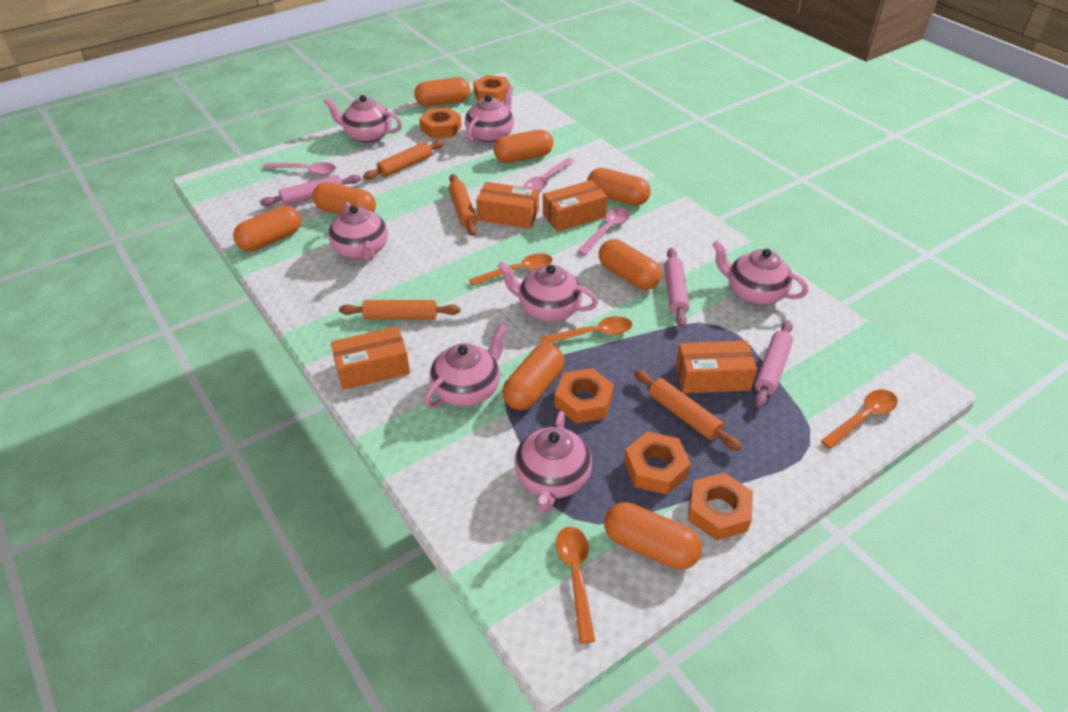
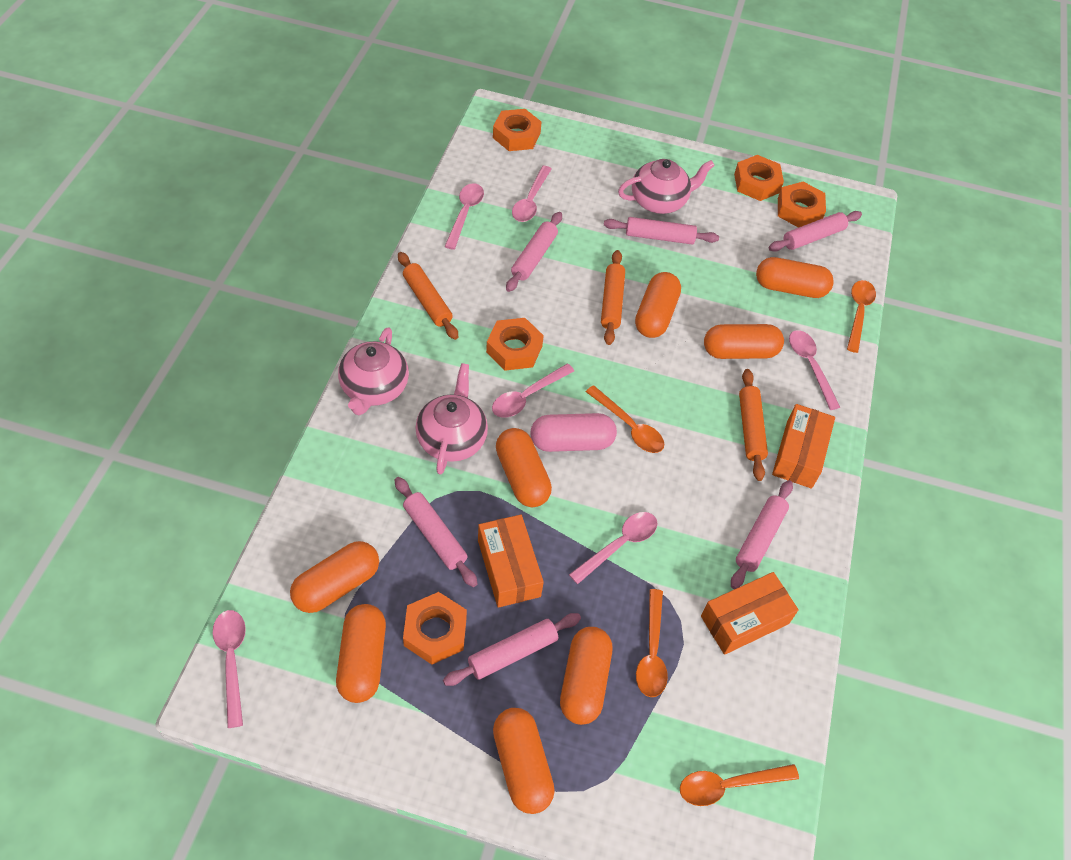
orange box: 4 -> 3
orange rolling pin: 4 -> 3
pink capsule: 0 -> 1
pink rolling pin: 3 -> 6
pink spoon: 3 -> 6
pink teapot: 7 -> 3

